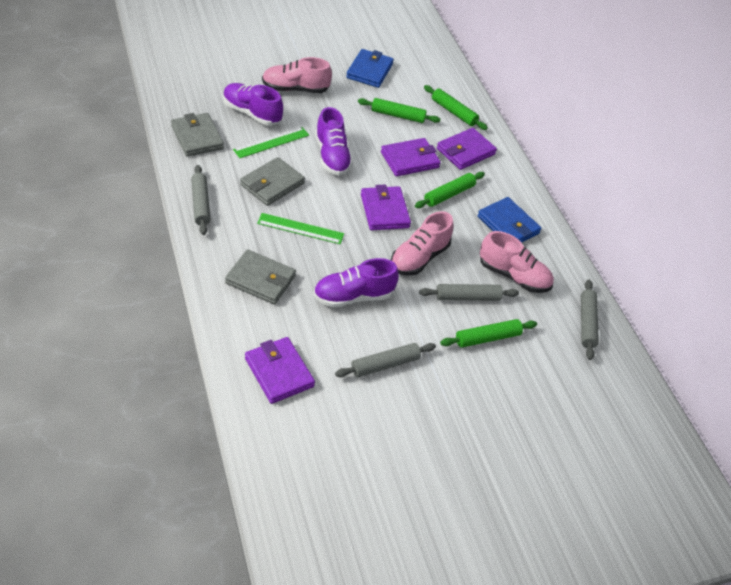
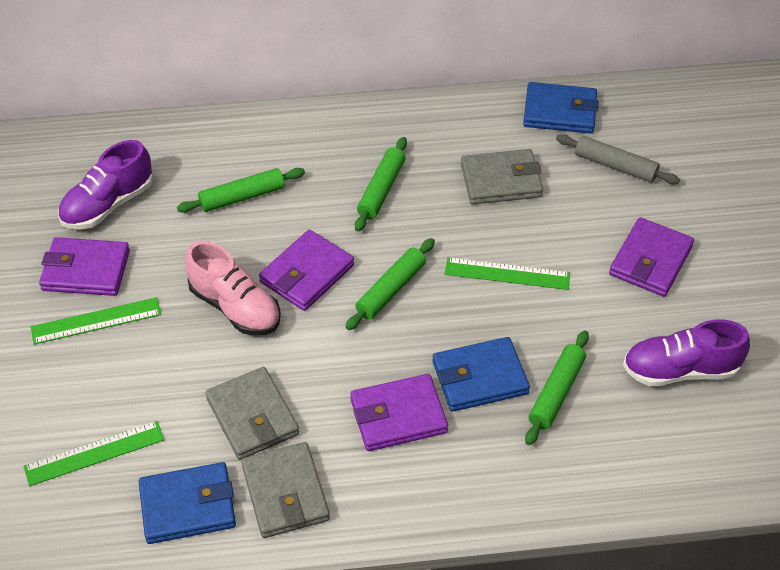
blue wallet: 2 -> 3
green ruler: 2 -> 3
grey rolling pin: 4 -> 1
pink shoe: 3 -> 1
purple shoe: 3 -> 2

